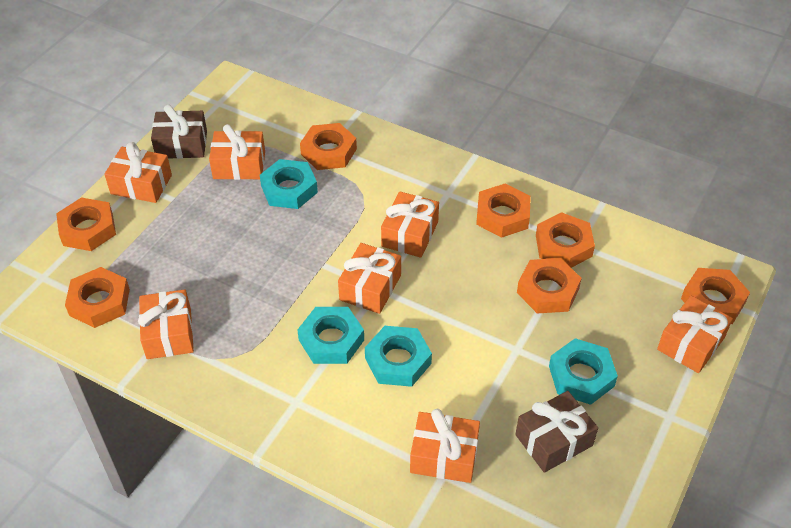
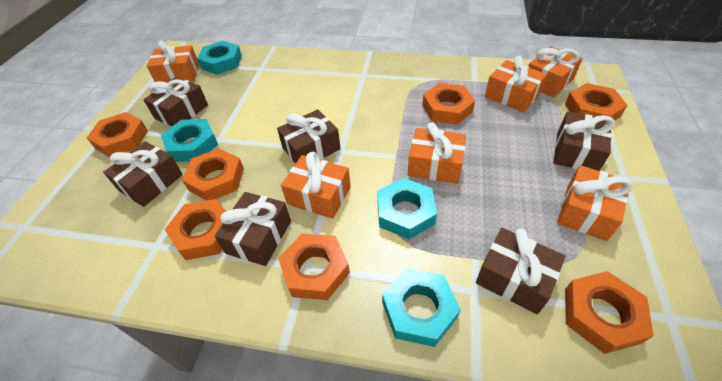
brown gift: 2 -> 6
orange gift: 7 -> 6

